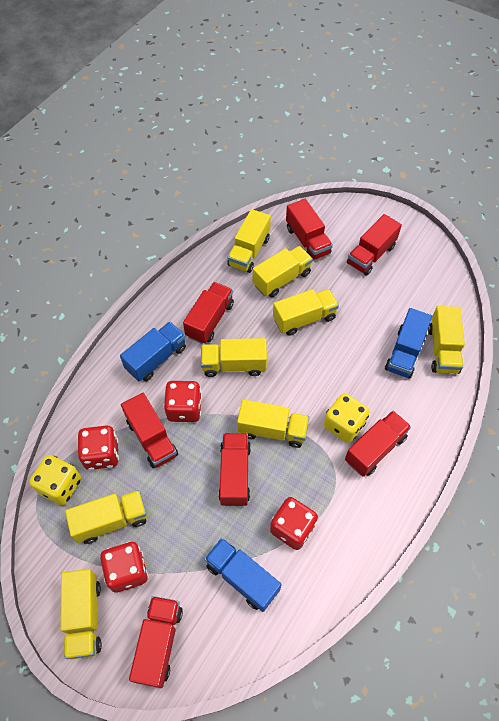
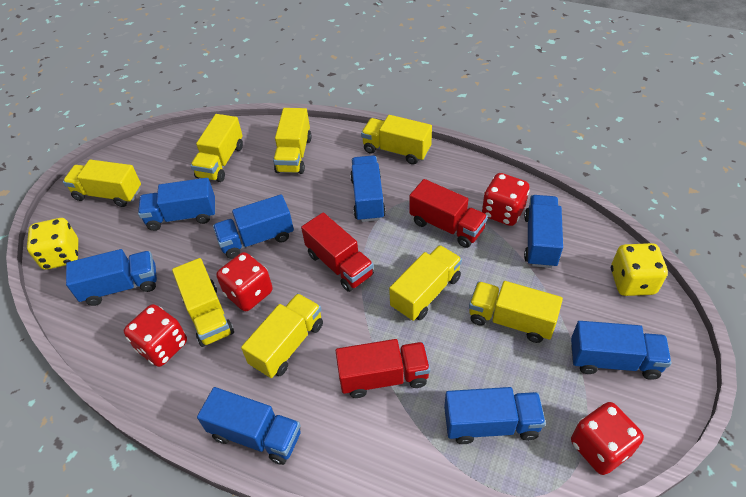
blue truck: 3 -> 8
red truck: 7 -> 3

